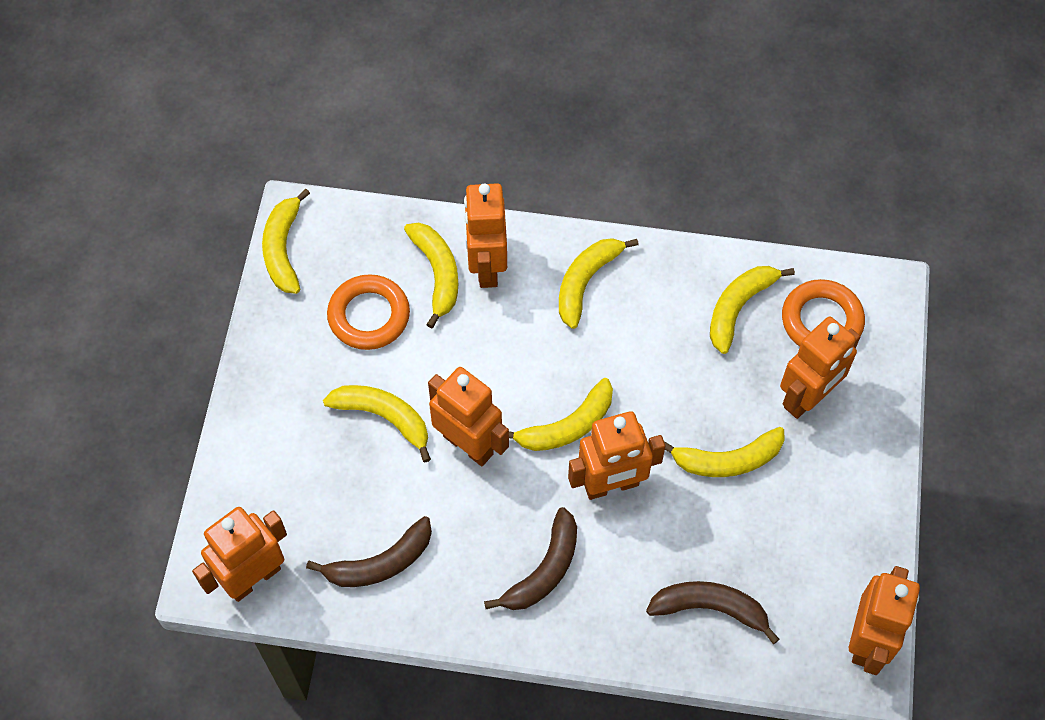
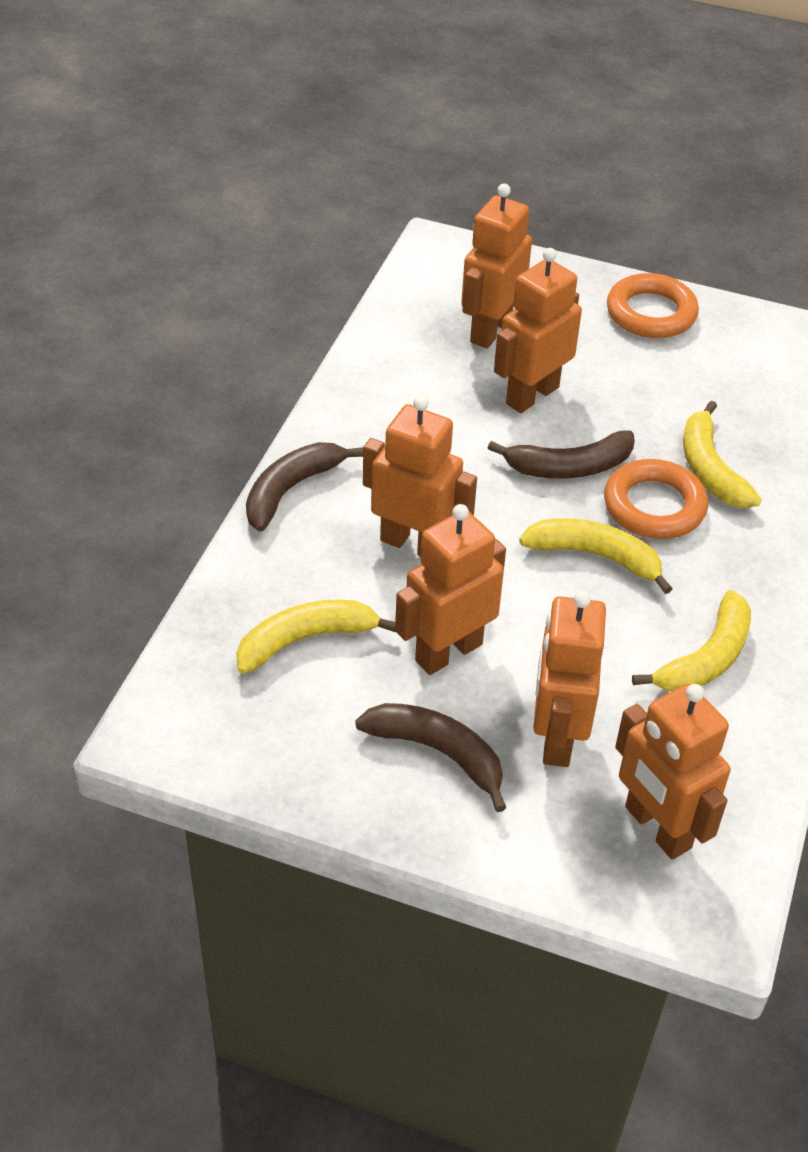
yellow banana: 7 -> 4

